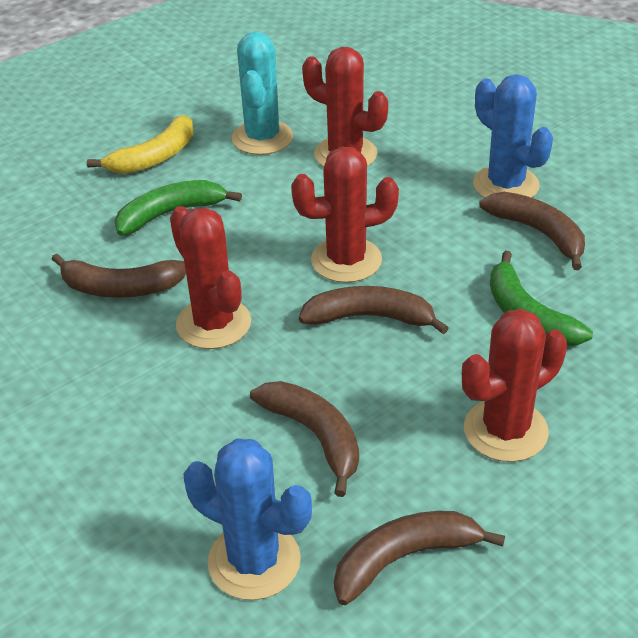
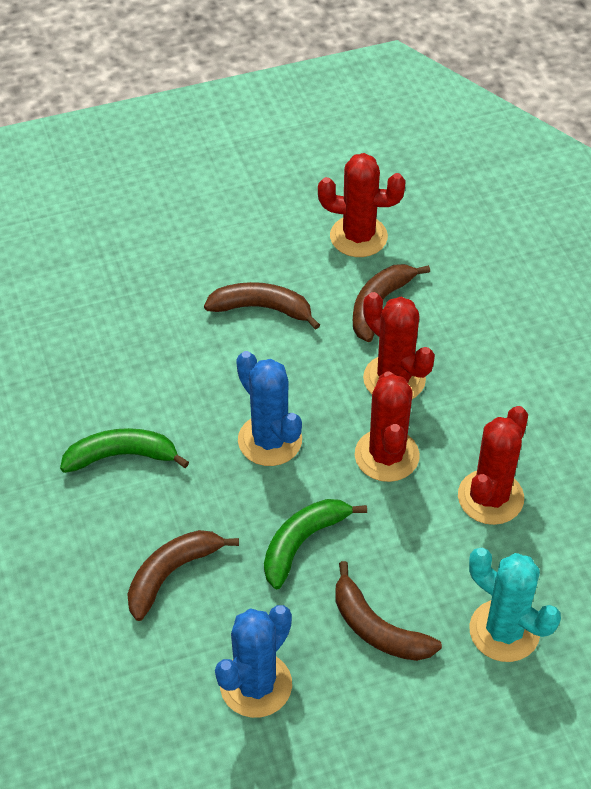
brown banana: 5 -> 4
yellow banana: 1 -> 0

